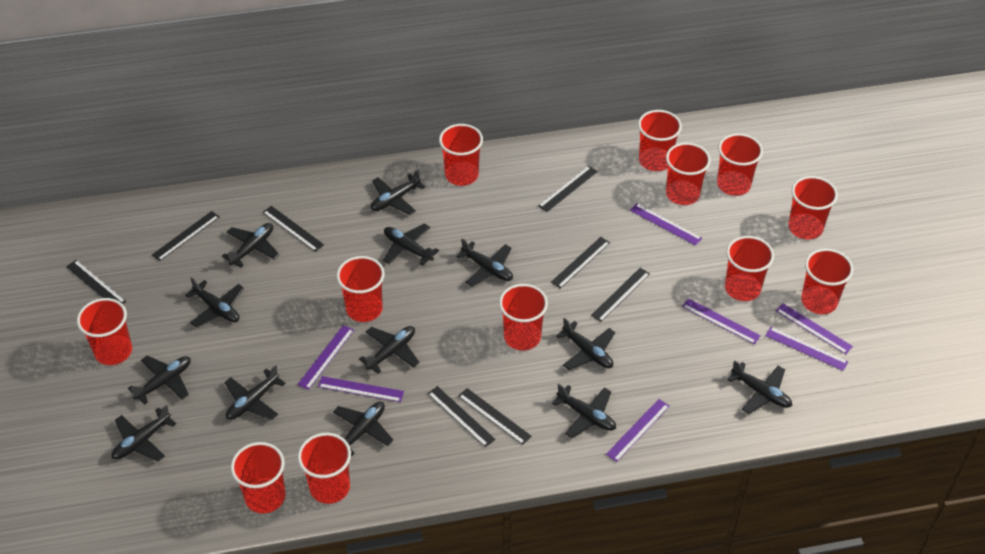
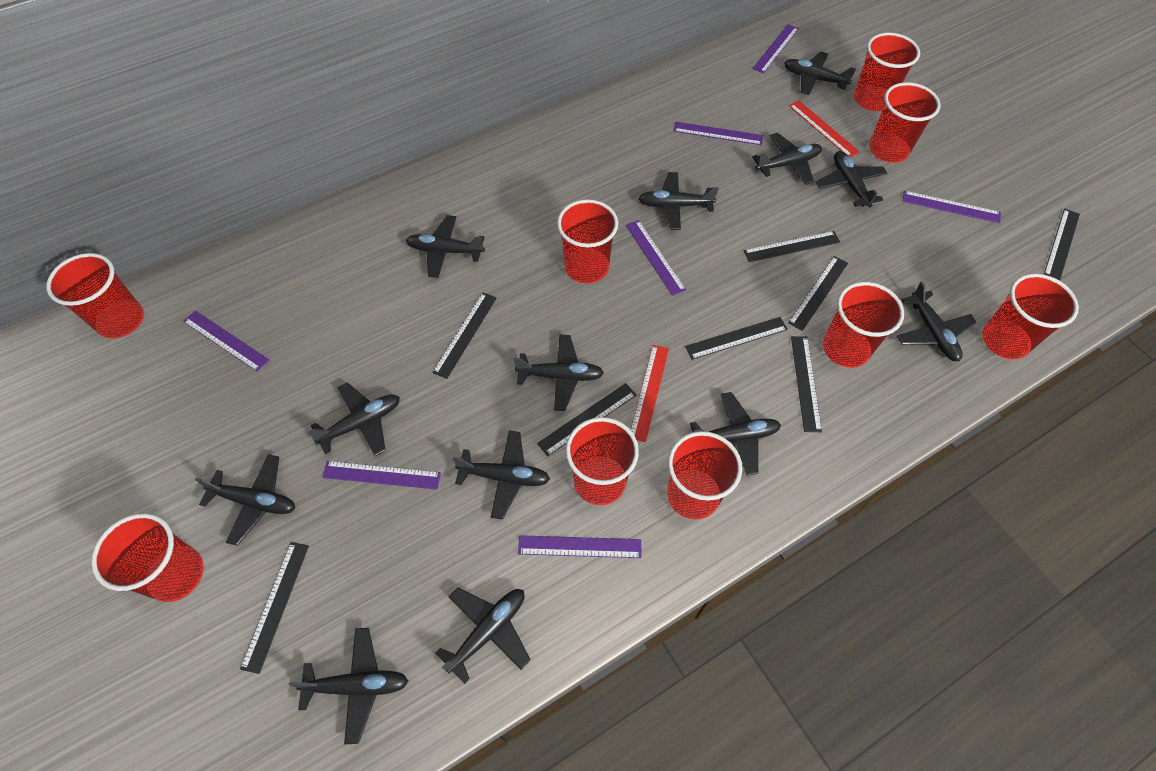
red cup: 12 -> 9
red ruler: 0 -> 2

